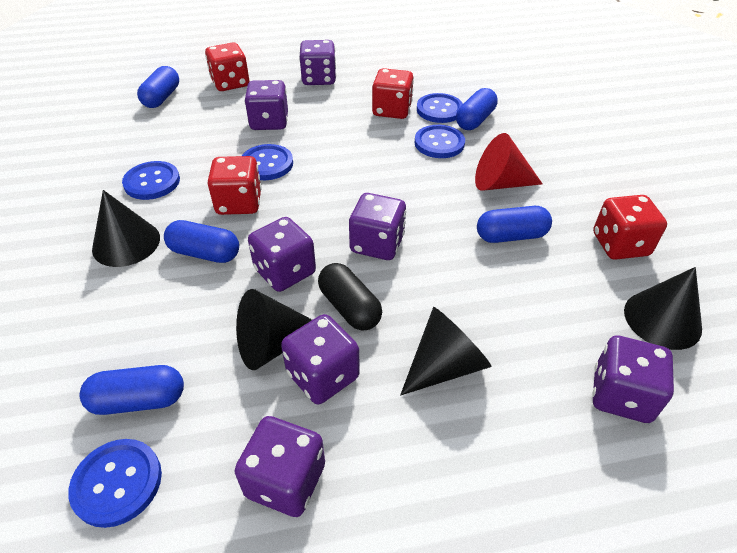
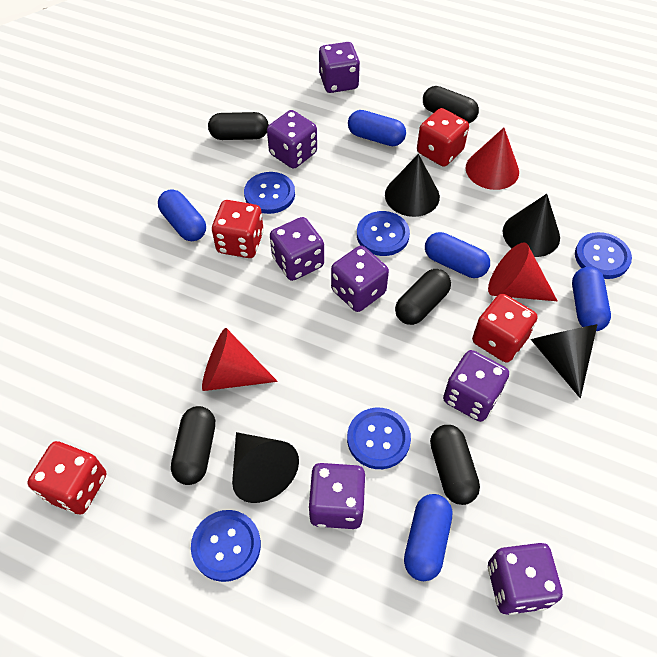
black capsule: 1 -> 5
red cone: 1 -> 3

